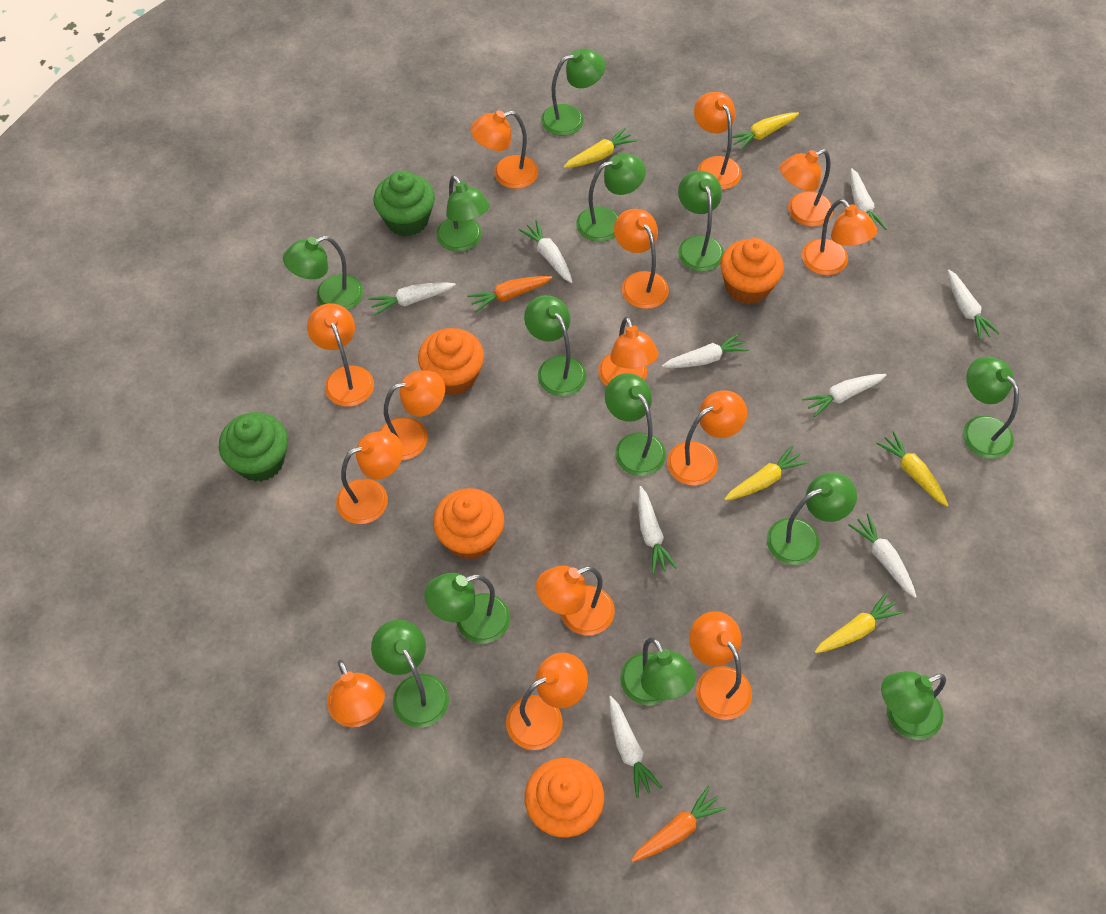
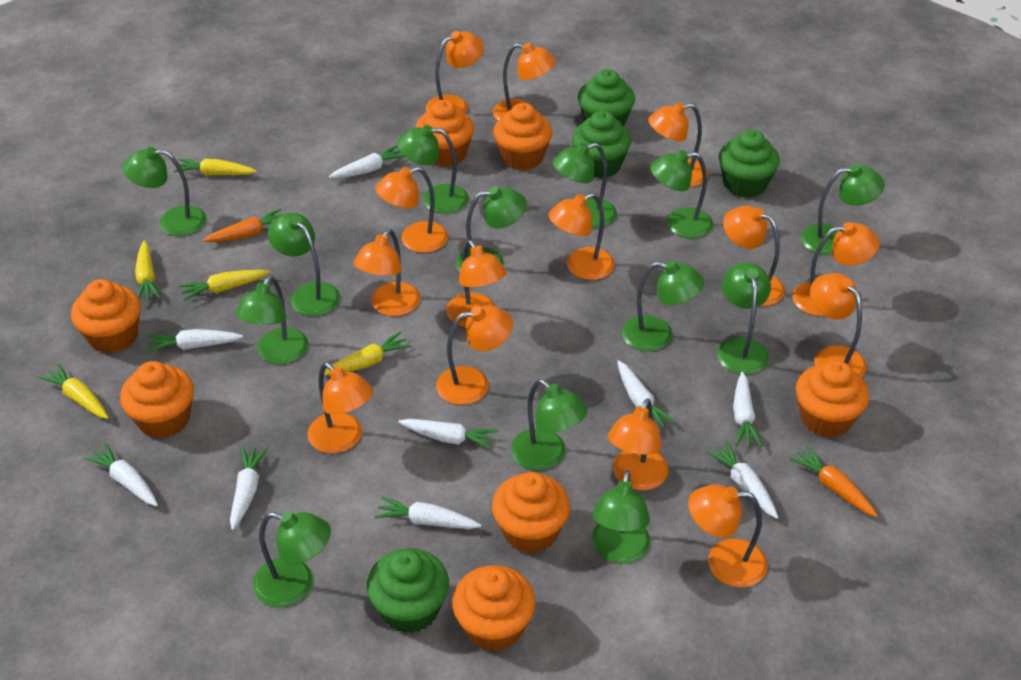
green cupcake: 2 -> 4
orange cupcake: 4 -> 7

